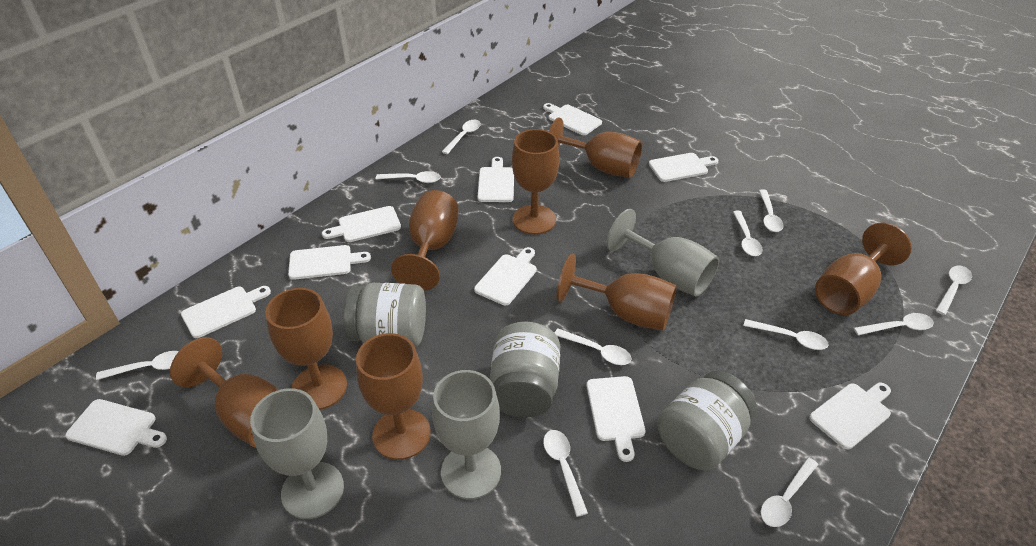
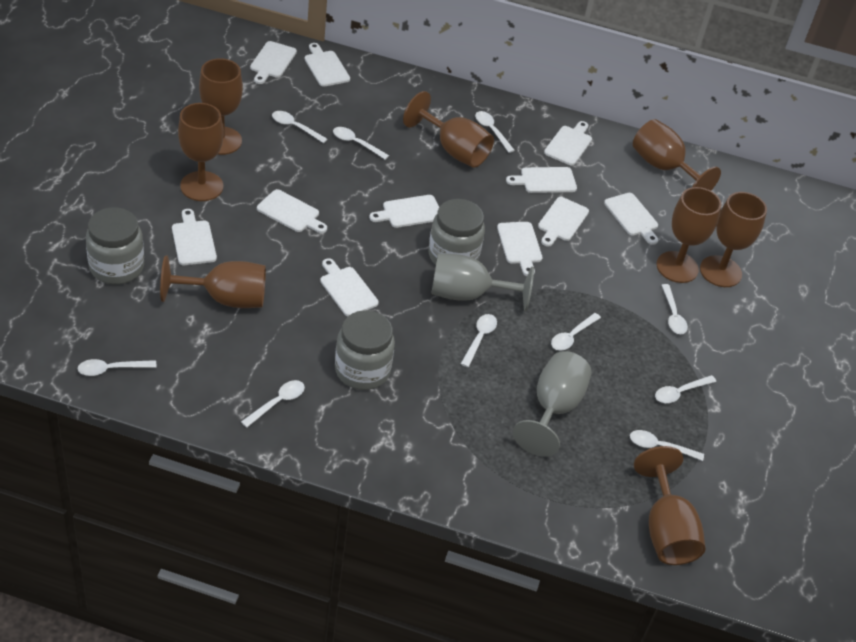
grey goblet: 3 -> 2
white cutting board: 10 -> 11
white spoon: 11 -> 10

